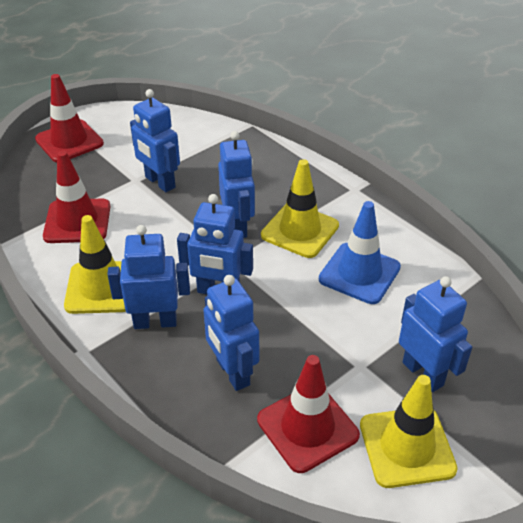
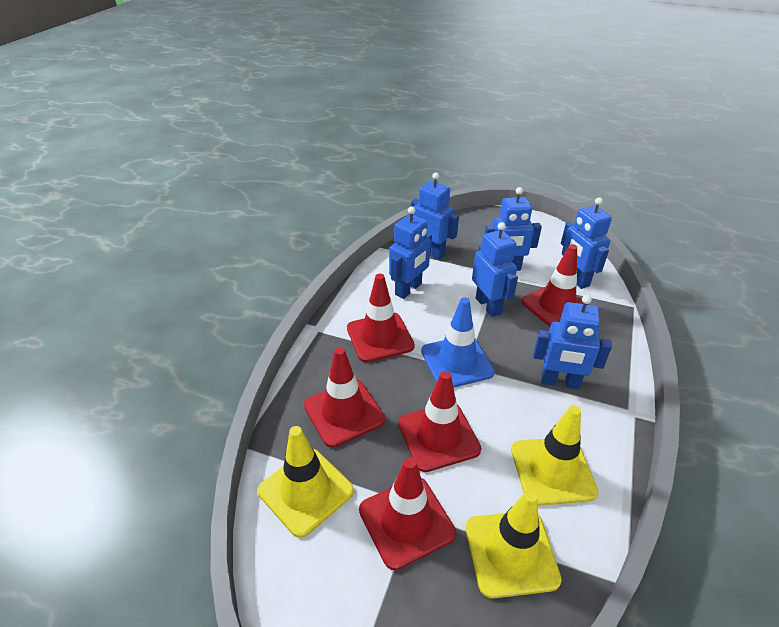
red traffic cone: 3 -> 5

